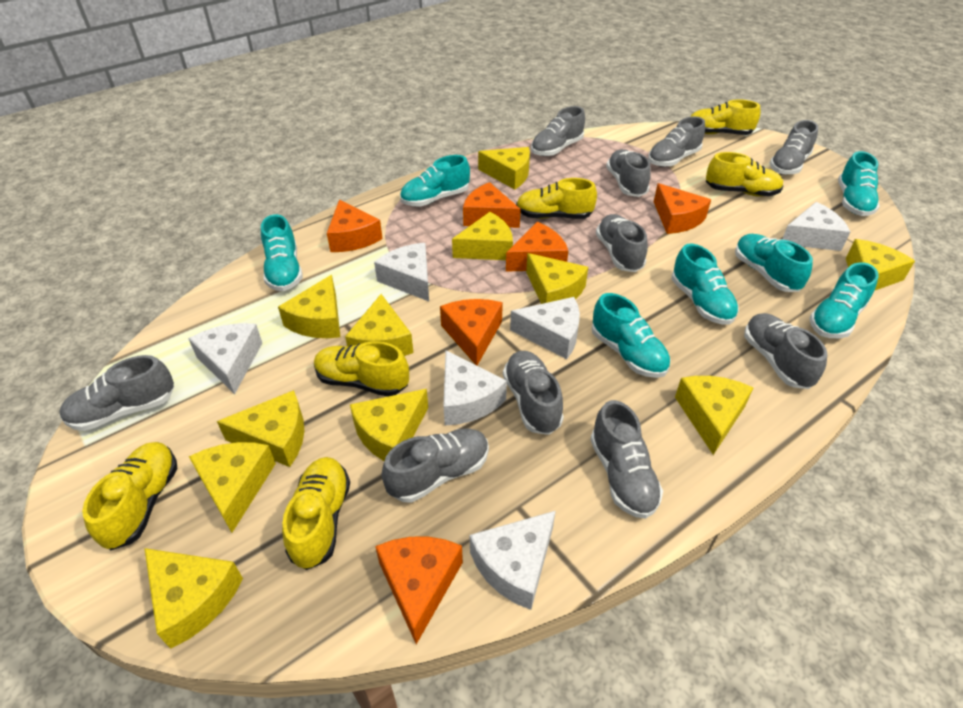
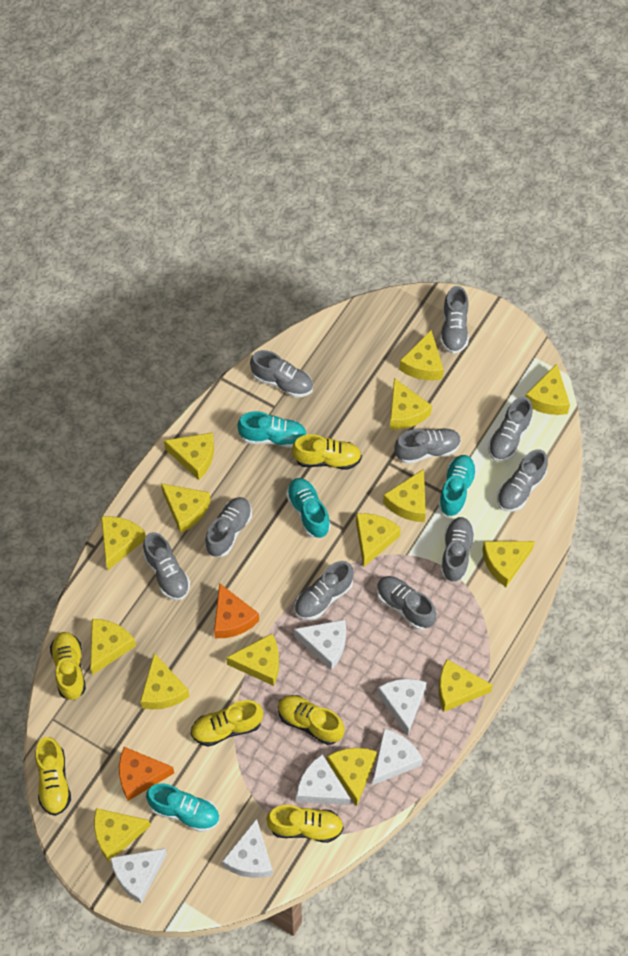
orange cheese: 6 -> 2
turquoise shoe: 7 -> 4
yellow cheese: 11 -> 15

